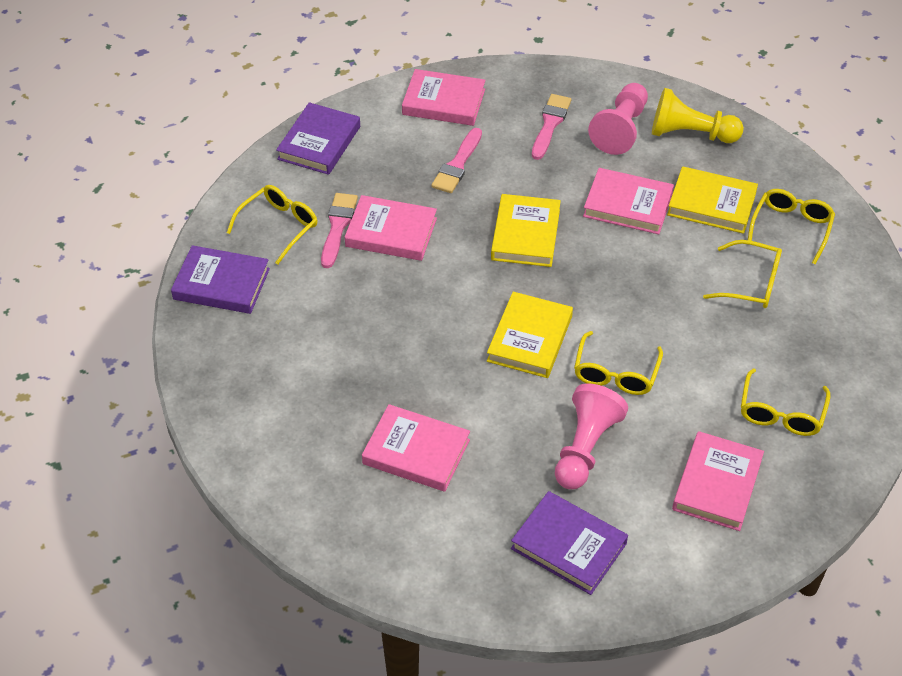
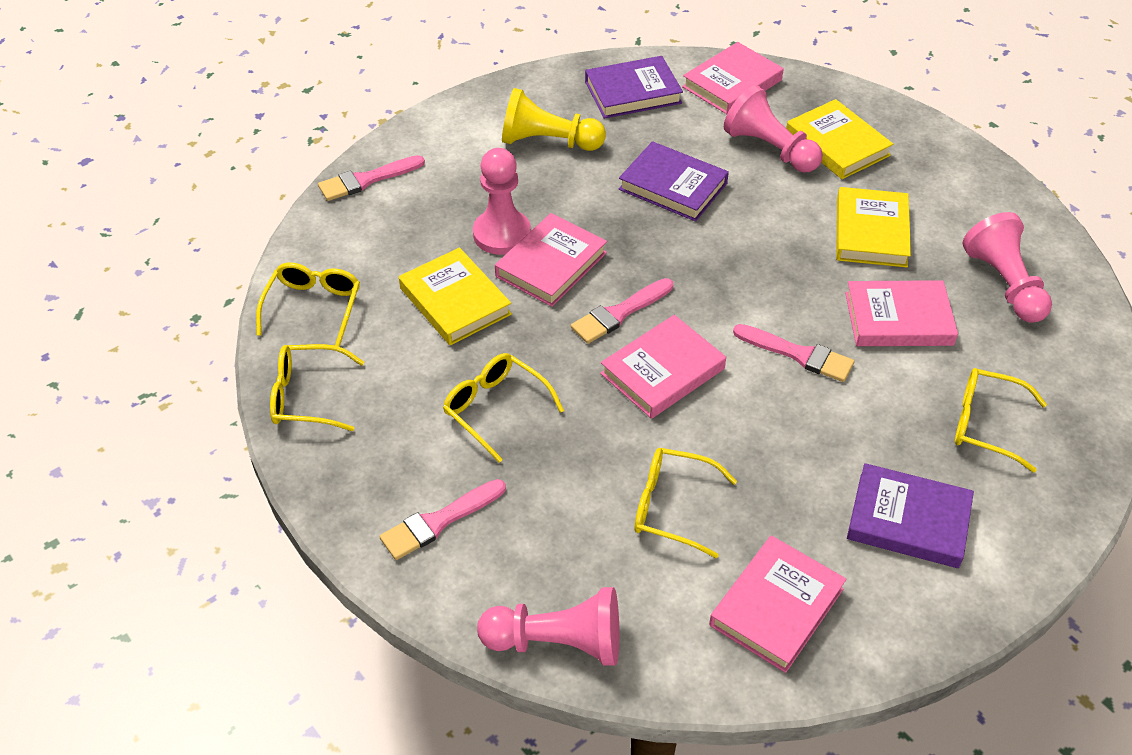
pink brush: 3 -> 4
pink pawn: 2 -> 4

